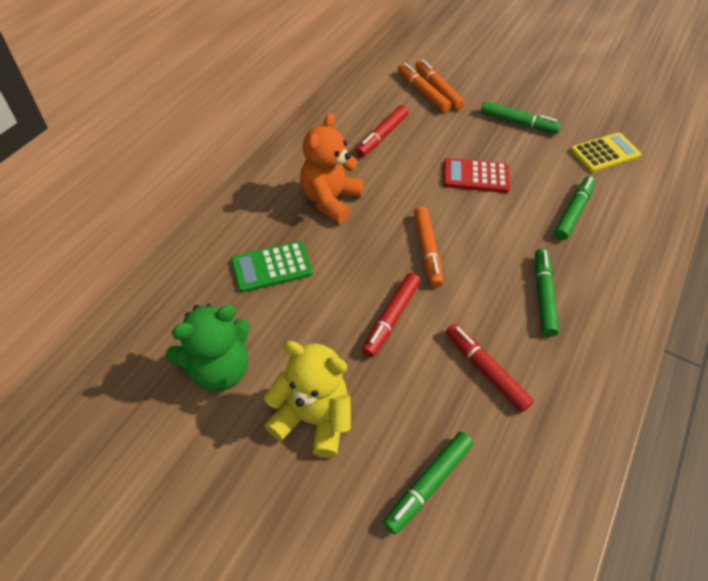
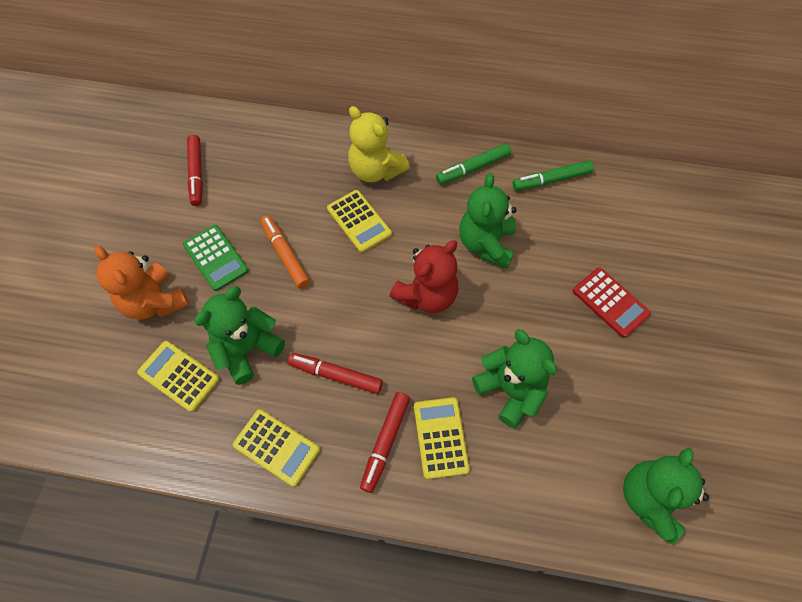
green marker: 4 -> 2
green teddy bear: 1 -> 4
orange marker: 3 -> 1
red teddy bear: 0 -> 1
yellow calculator: 1 -> 4

